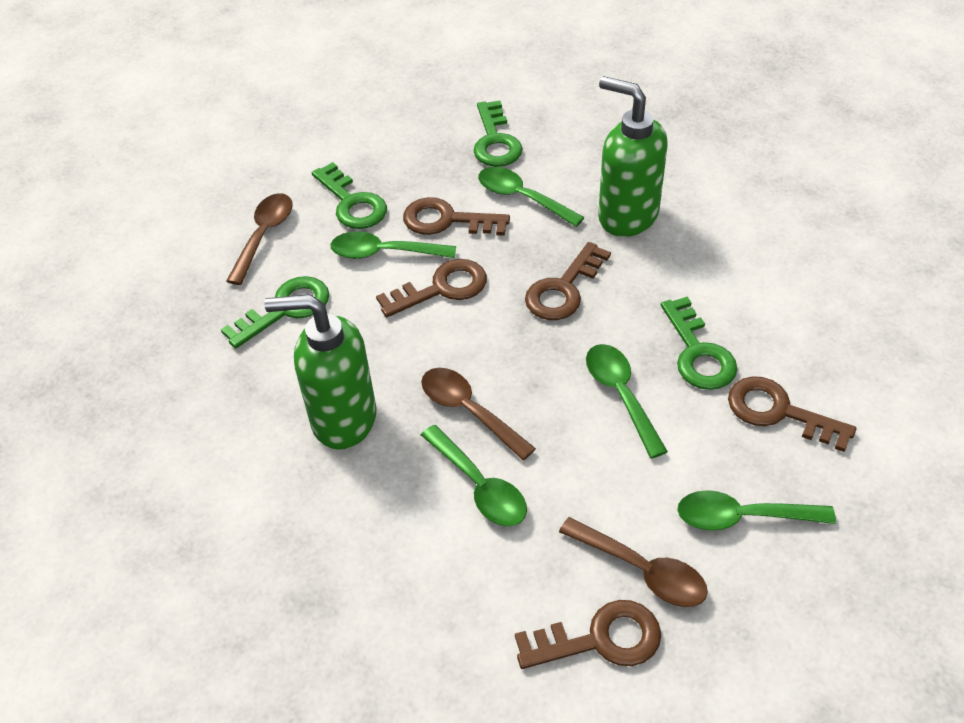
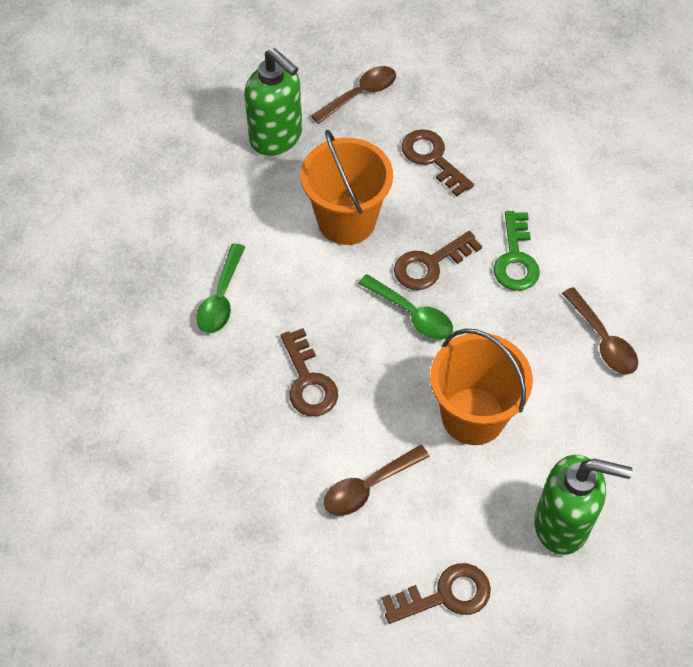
brown key: 5 -> 4
green key: 4 -> 1
green spoon: 5 -> 2
orange bucket: 0 -> 2

